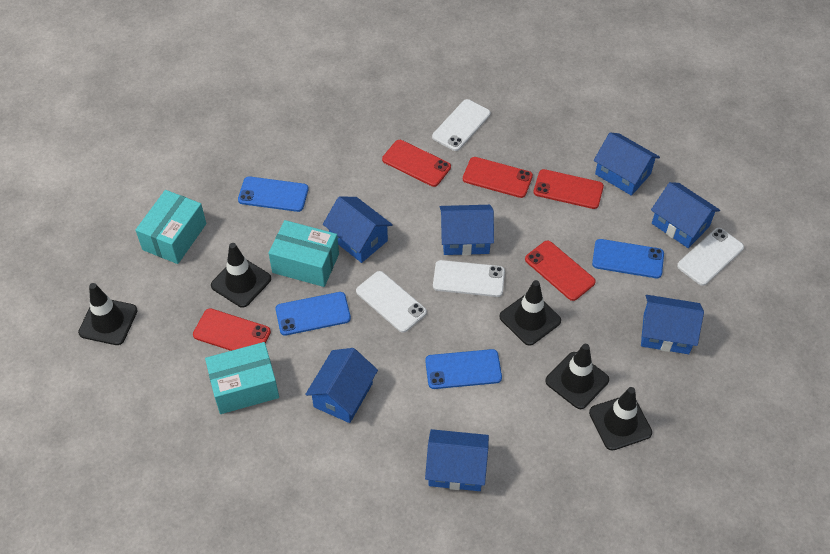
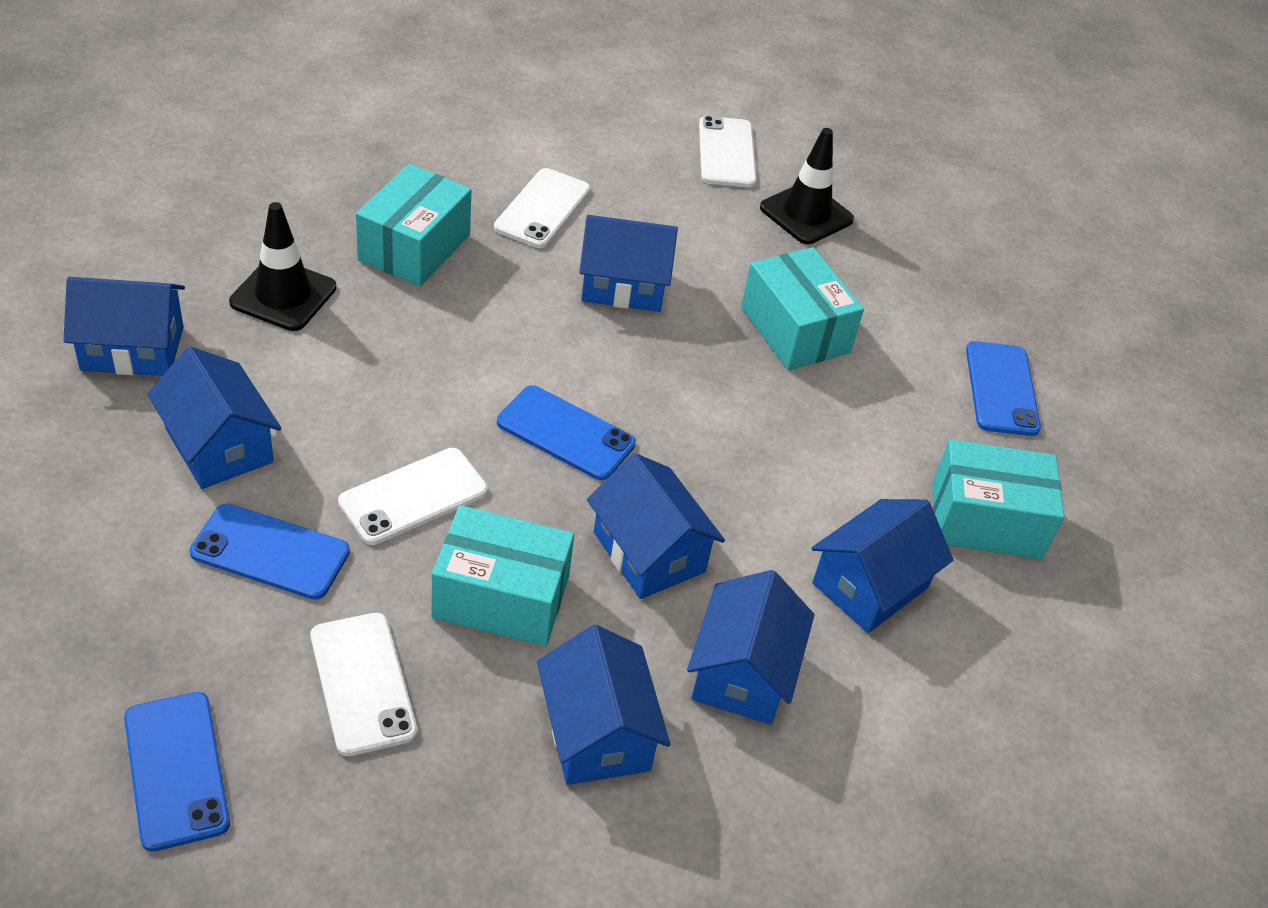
black traffic cone: 5 -> 2
red phone: 5 -> 0
turquoise box: 3 -> 4

